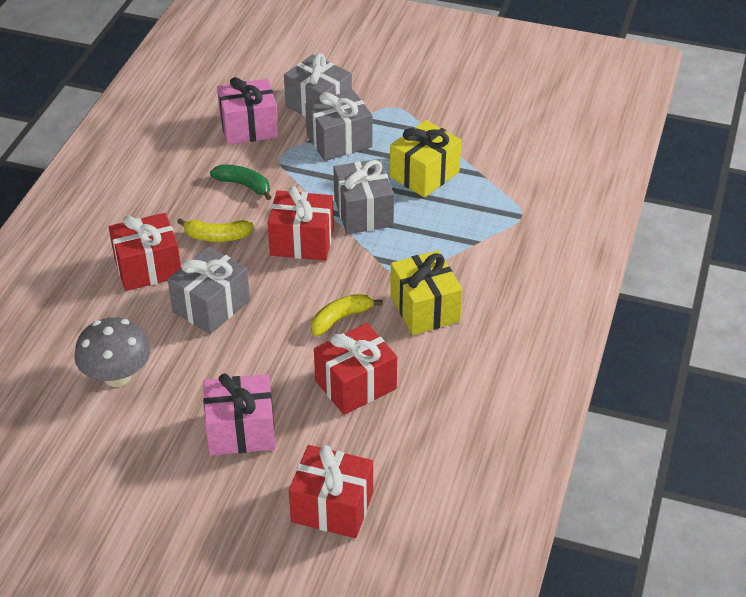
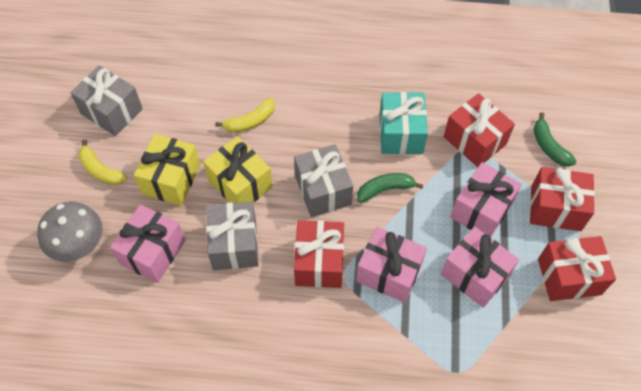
green banana: 1 -> 2
grey gift: 4 -> 3
pink gift: 2 -> 4
turquoise gift: 0 -> 1

